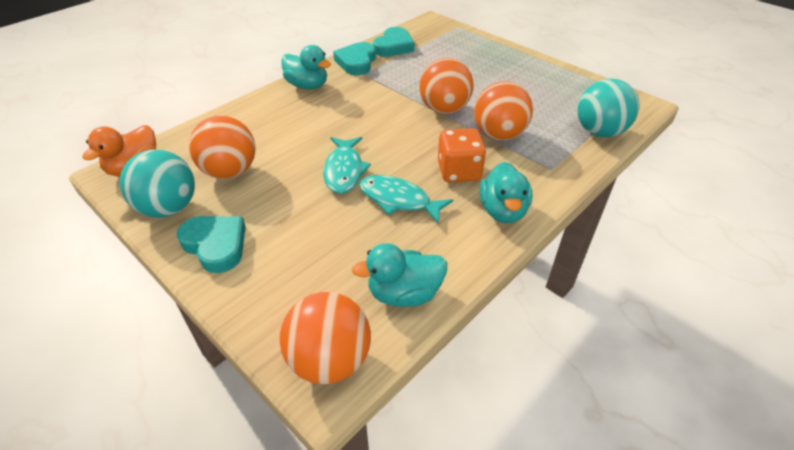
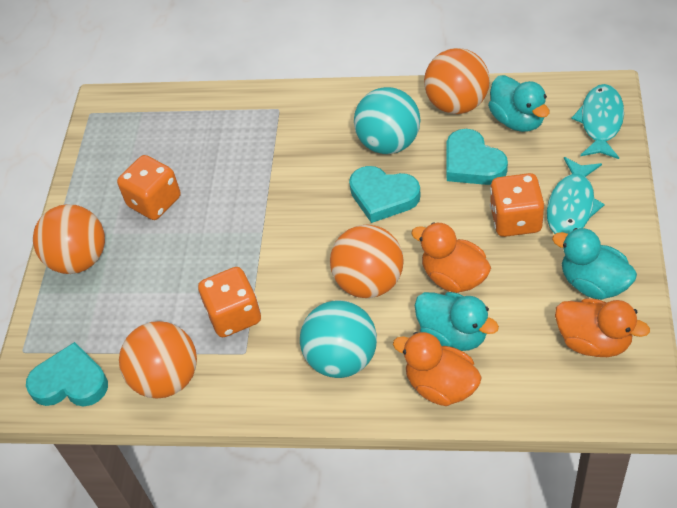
orange dice: 1 -> 3
orange duck: 1 -> 3

